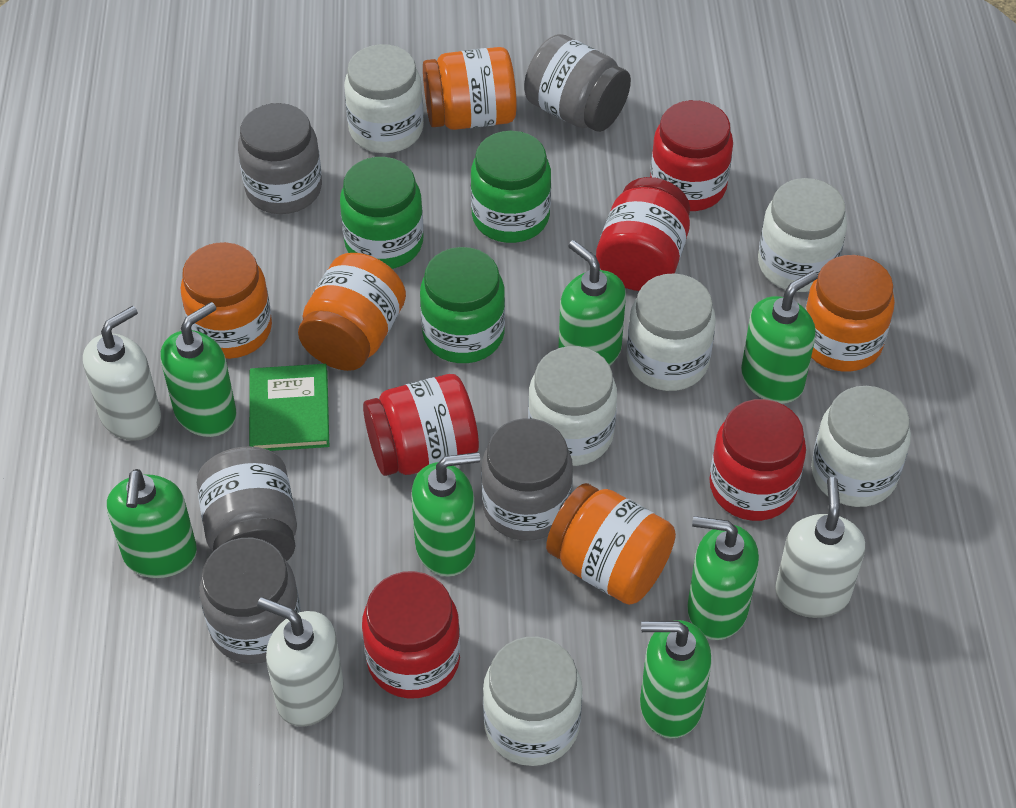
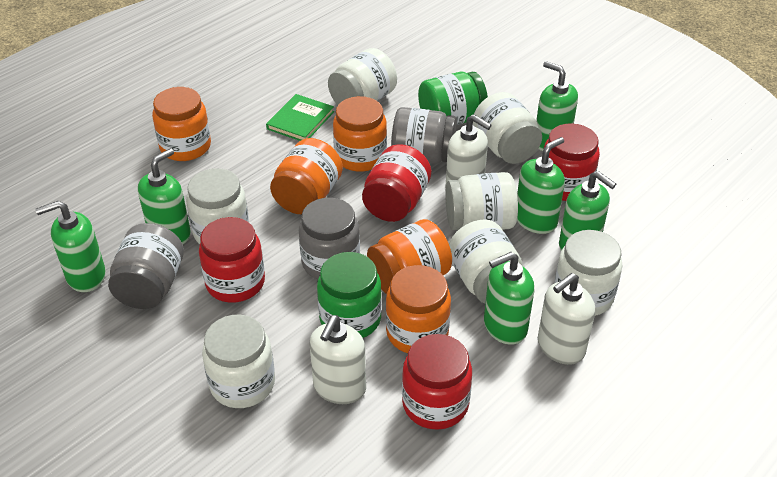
green jar: 3 -> 2
green soap dispenser: 7 -> 6
grey jar: 5 -> 3
red jar: 5 -> 4
white jar: 6 -> 7

